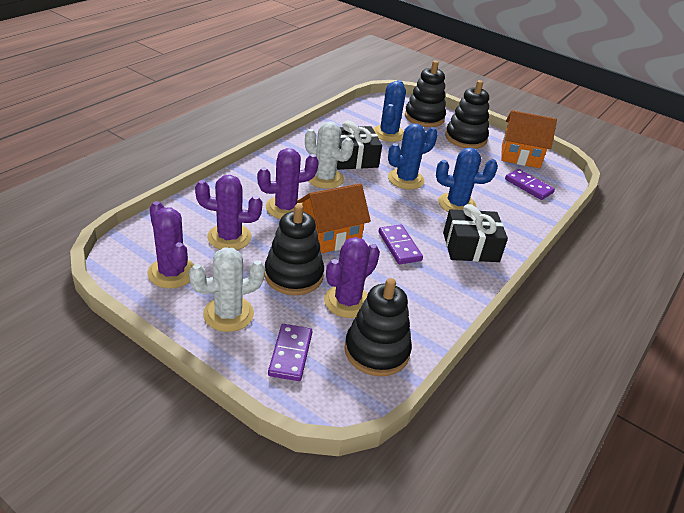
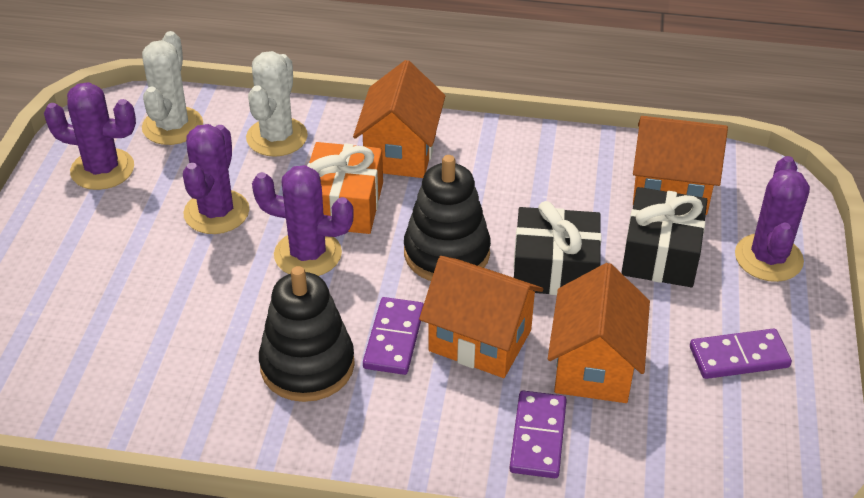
black stacking toy: 4 -> 2
blue cactus: 3 -> 0
orange gift: 0 -> 1
orange house: 2 -> 4

